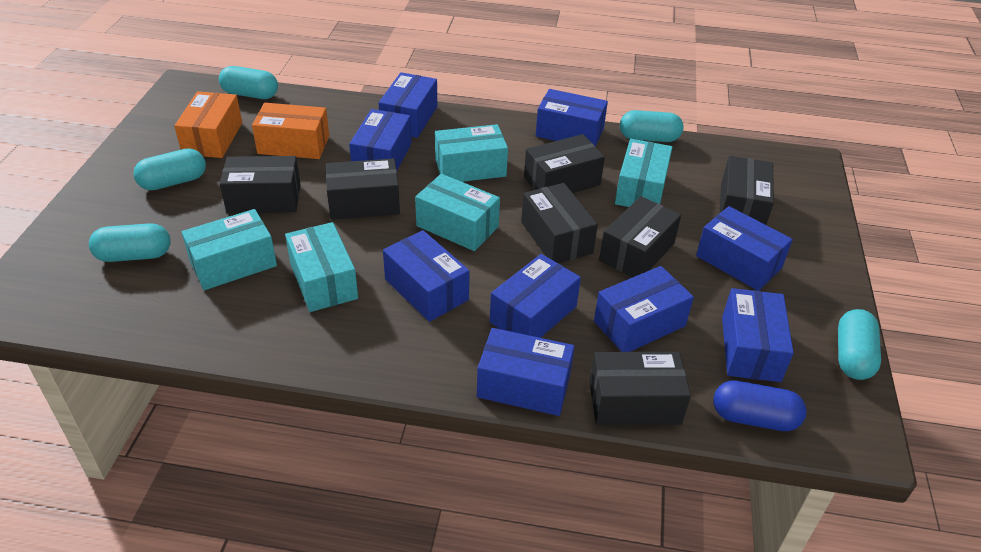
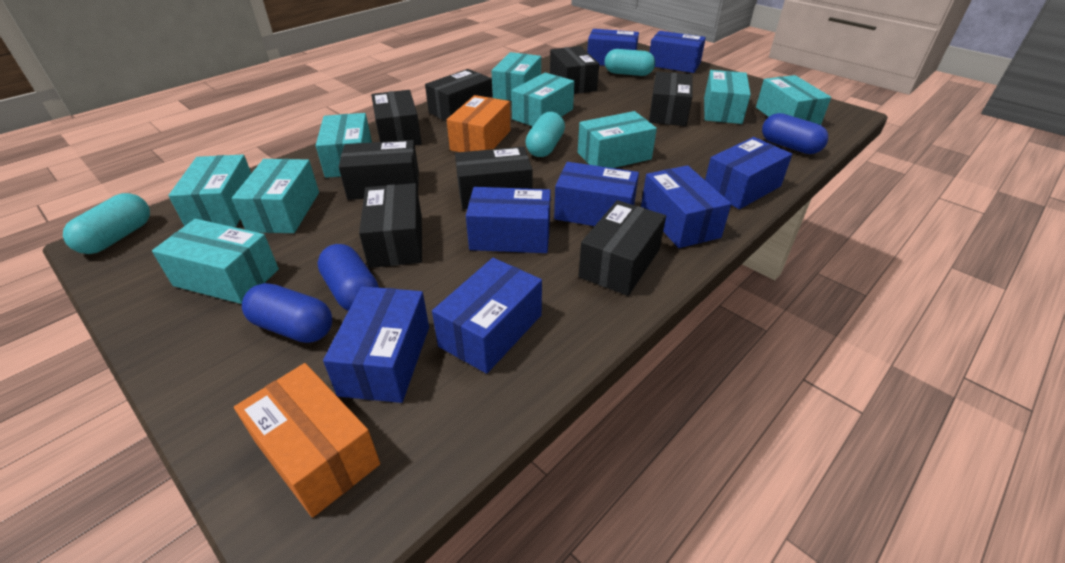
black box: 7 -> 8
blue box: 9 -> 8
blue capsule: 1 -> 3
turquoise box: 5 -> 9
turquoise capsule: 5 -> 3

